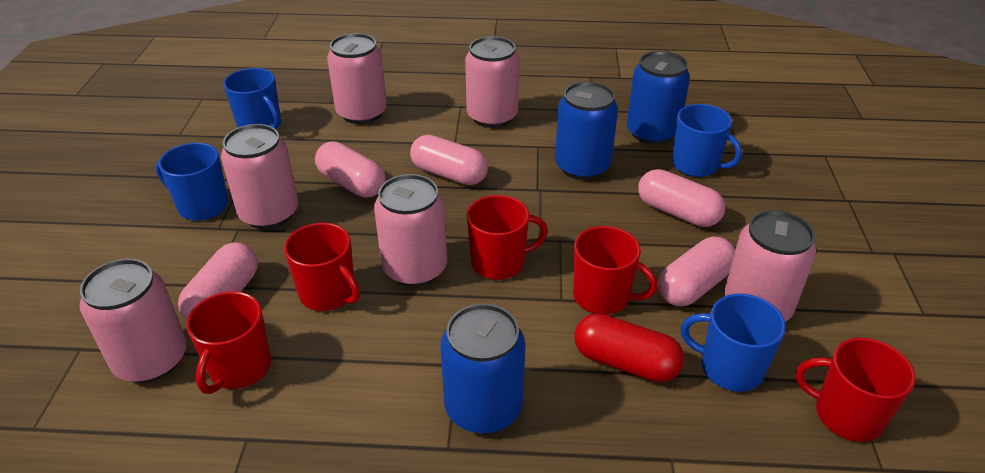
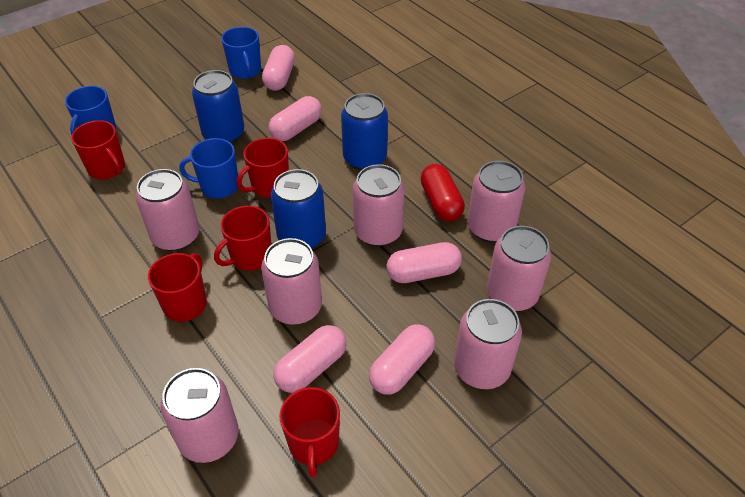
blue mug: 4 -> 3
pink can: 6 -> 7

